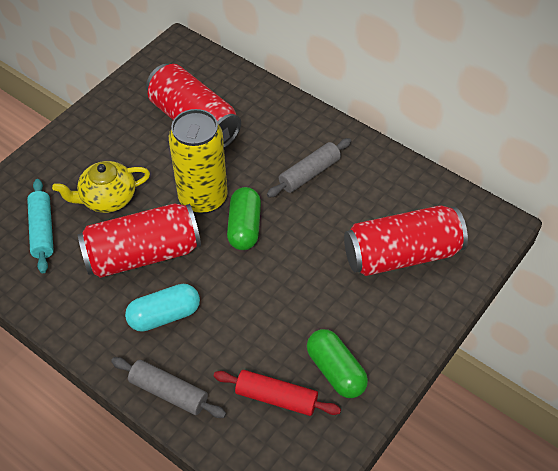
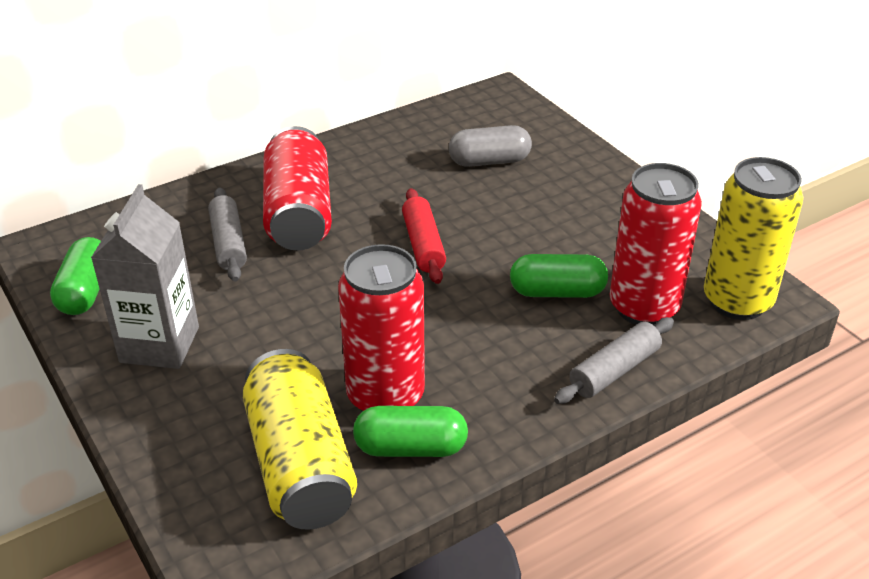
green capsule: 2 -> 3
grey capsule: 0 -> 1
grey carton: 0 -> 1
turquoise capsule: 1 -> 0
turquoise rolling pin: 1 -> 0
yellow can: 1 -> 2
yellow teapot: 1 -> 0

